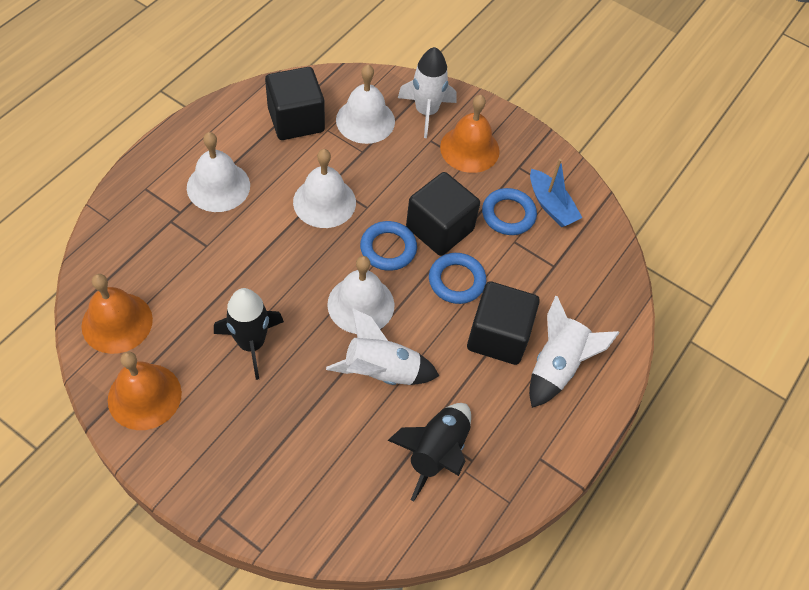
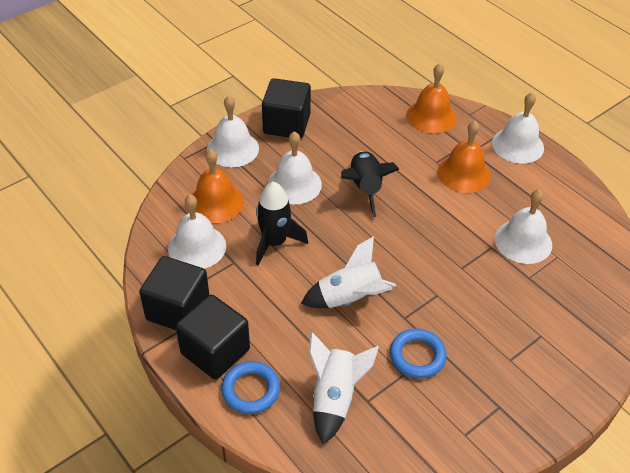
blue boat: 1 -> 0
blue ring: 3 -> 2
white bell: 4 -> 5
white rocket: 3 -> 2

